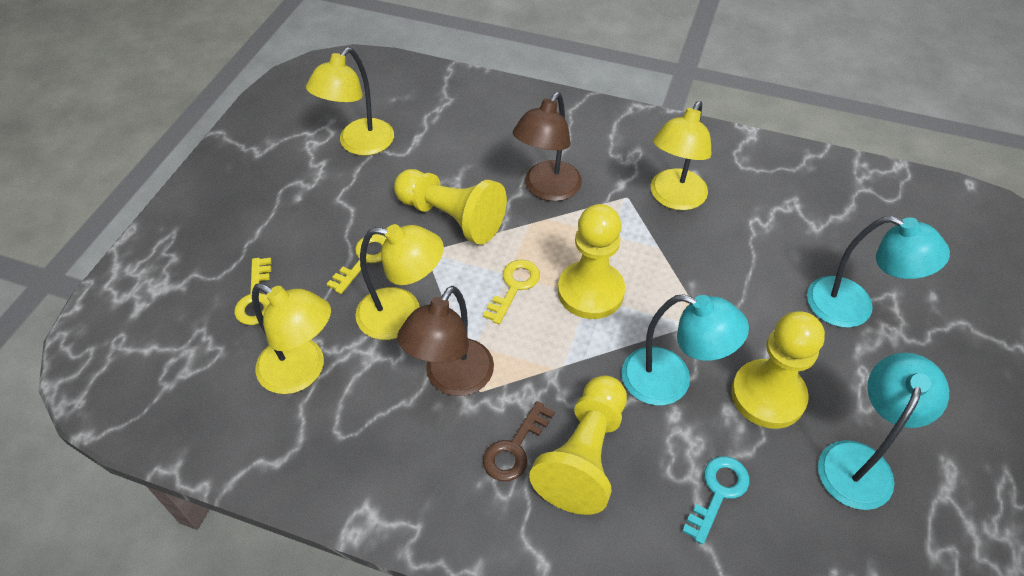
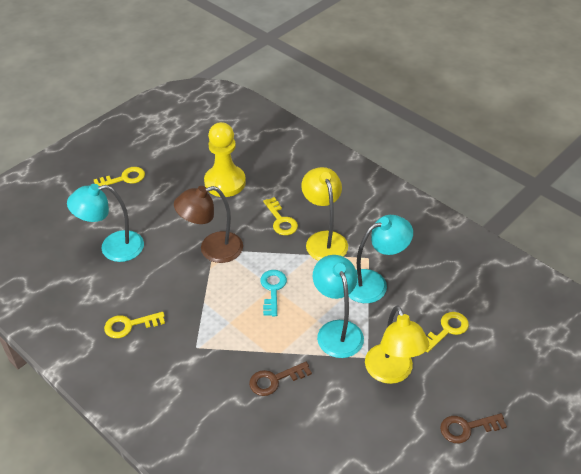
brown key: 1 -> 2
brown lamp: 2 -> 1
yellow key: 3 -> 4
yellow lamp: 4 -> 2
yellow pawn: 4 -> 1

